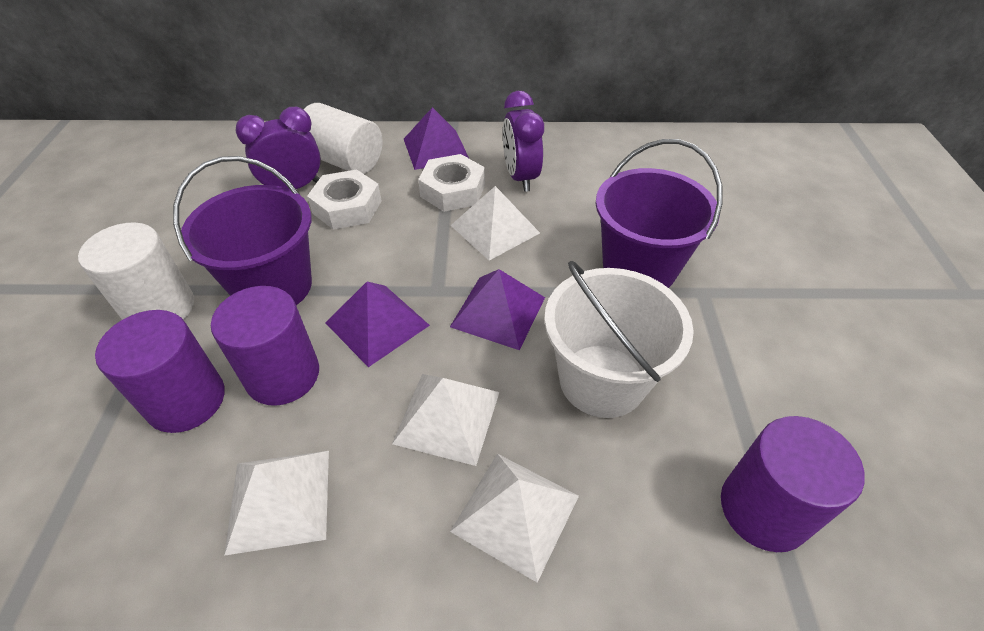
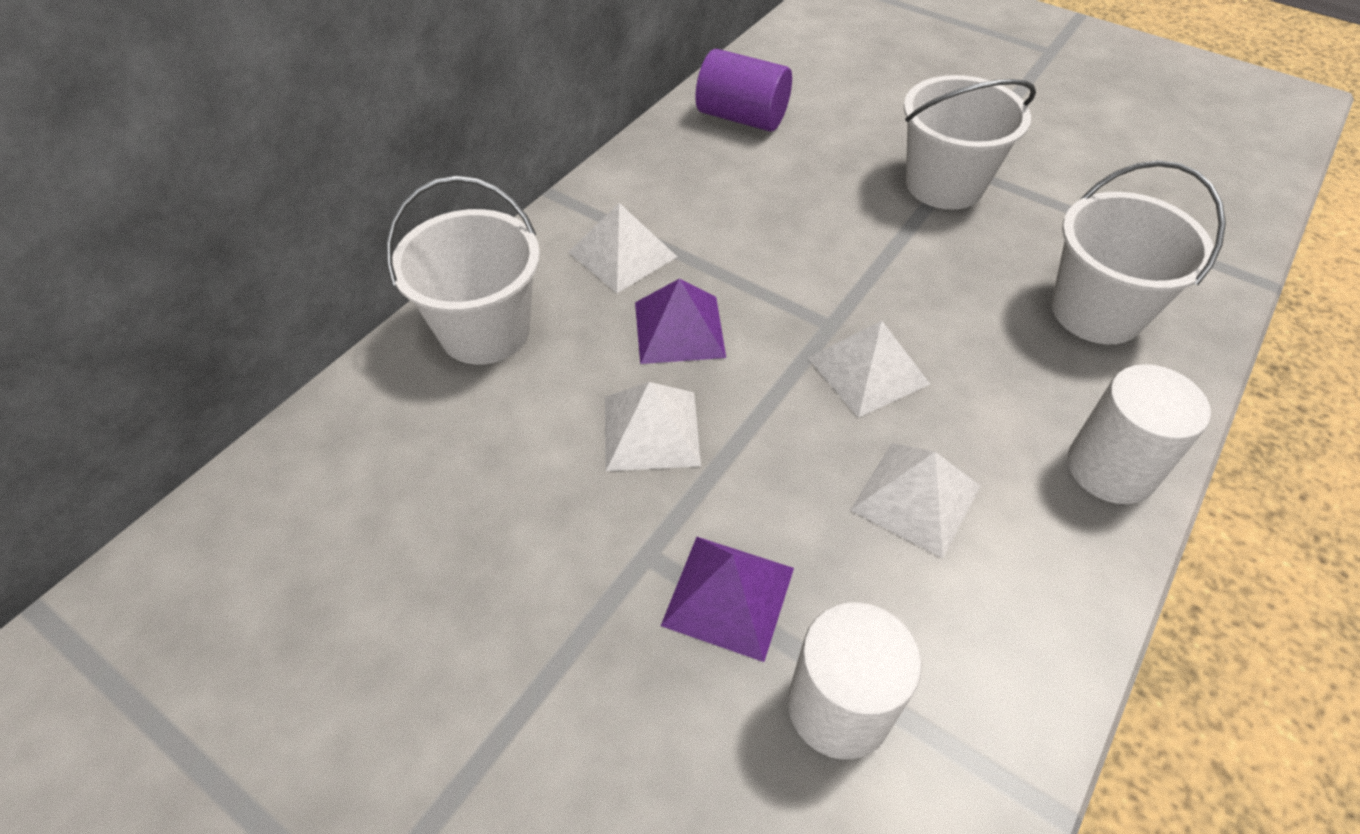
purple bucket: 2 -> 0
purple clock: 2 -> 0
purple cylinder: 3 -> 1
purple pyramid: 3 -> 2
white bucket: 1 -> 3
white nut: 2 -> 0

